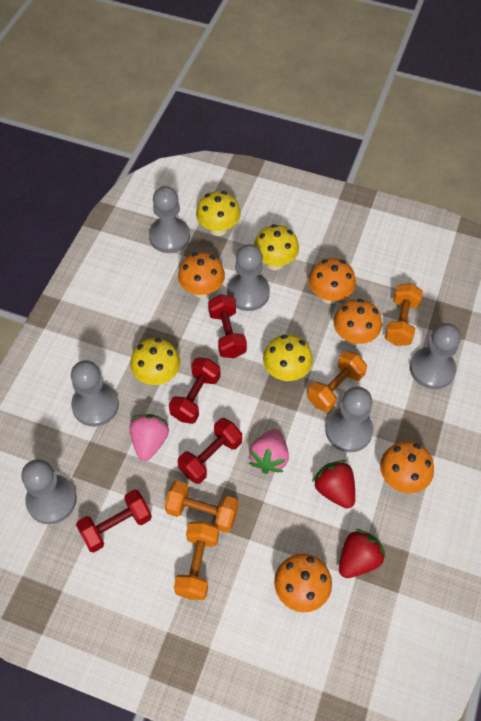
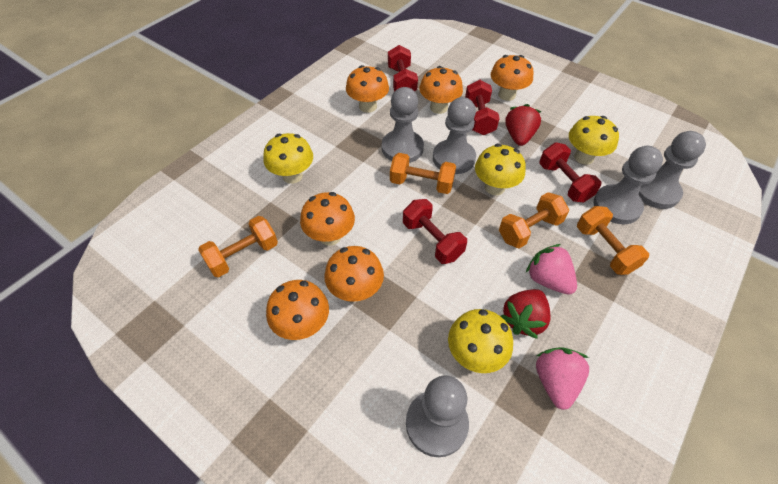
grey pawn: 6 -> 5
orange mushroom: 5 -> 6

